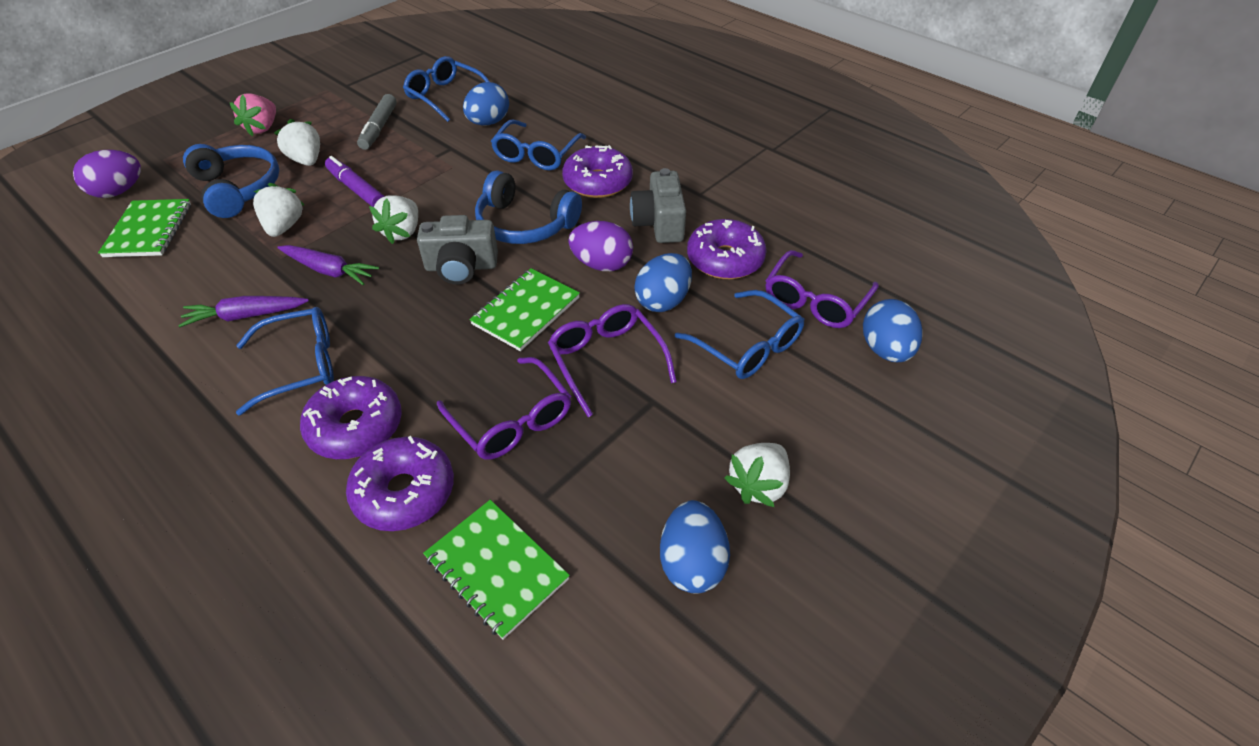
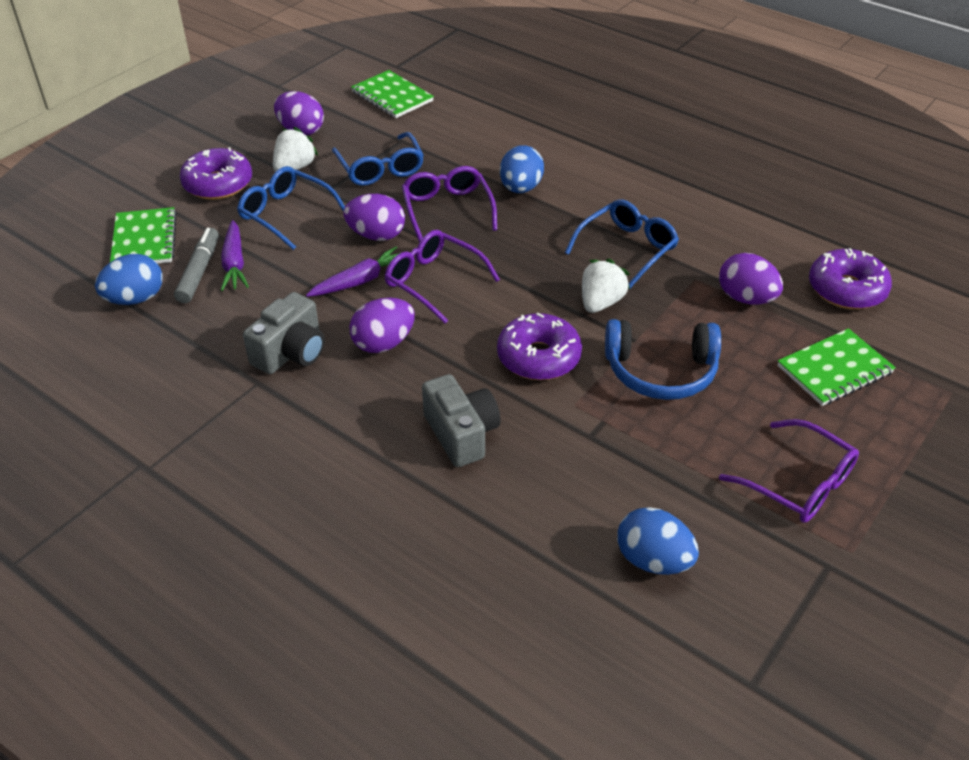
blue egg: 4 -> 3
blue glasses: 4 -> 3
blue headphones: 2 -> 1
pink strawberry: 1 -> 0
purple donut: 4 -> 3
purple egg: 2 -> 4
purple marker: 1 -> 0
white strawberry: 4 -> 2

